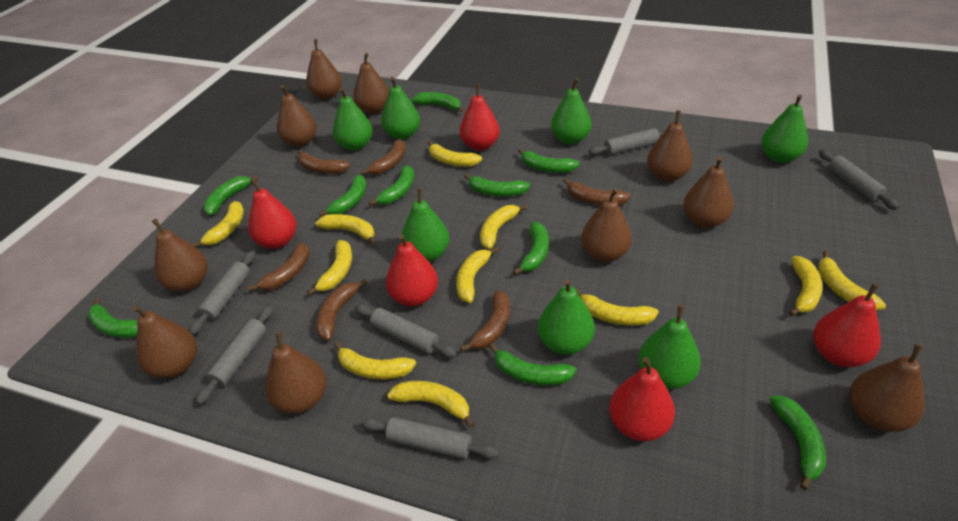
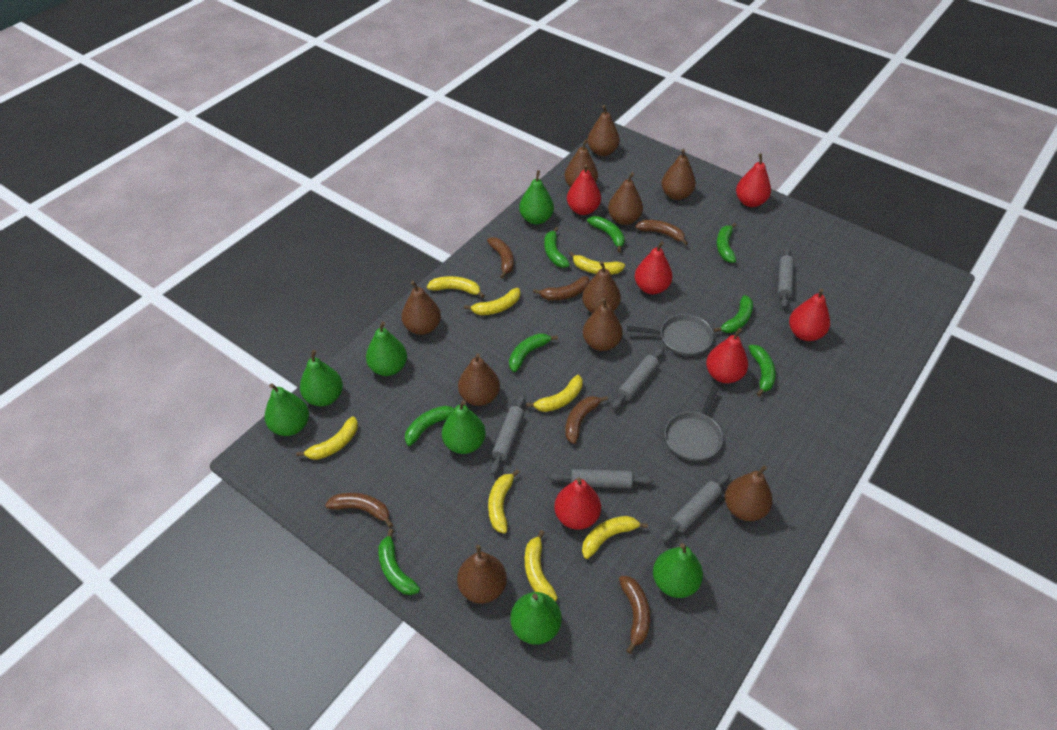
green banana: 10 -> 8
grey pan: 0 -> 2
grey rolling pin: 6 -> 5
red pear: 5 -> 6
yellow banana: 11 -> 8

